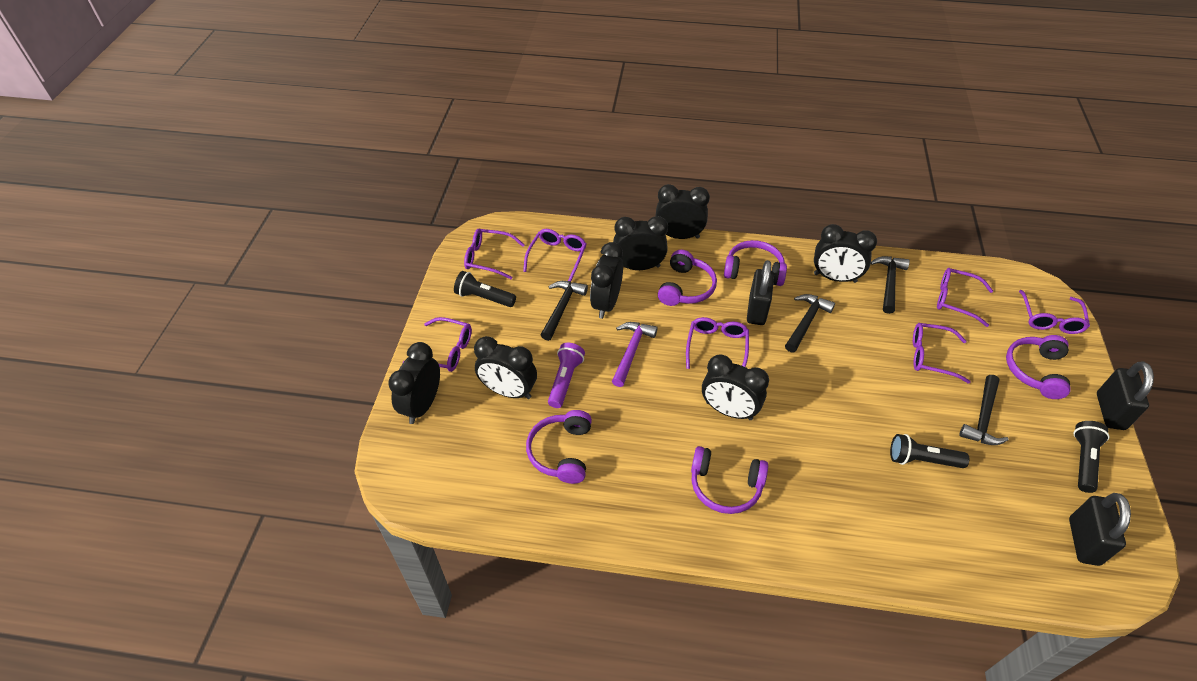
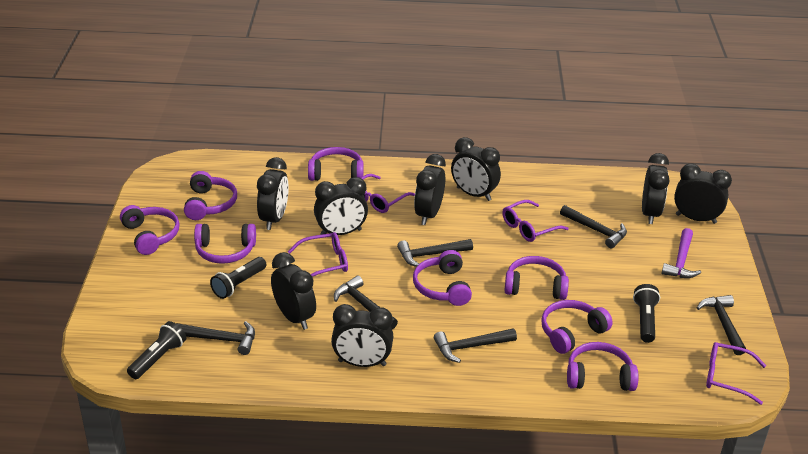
black clock: 7 -> 8
black hammer: 4 -> 6
black padlock: 3 -> 0
purple flashlight: 1 -> 0
purple glasses: 7 -> 4
purple headphones: 5 -> 8

